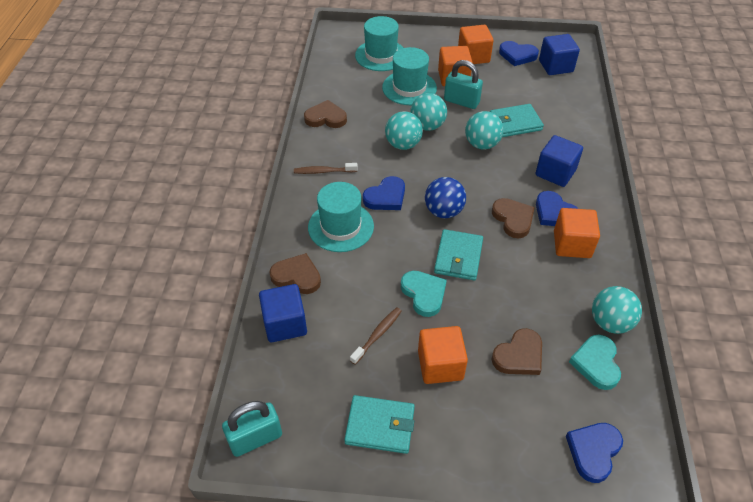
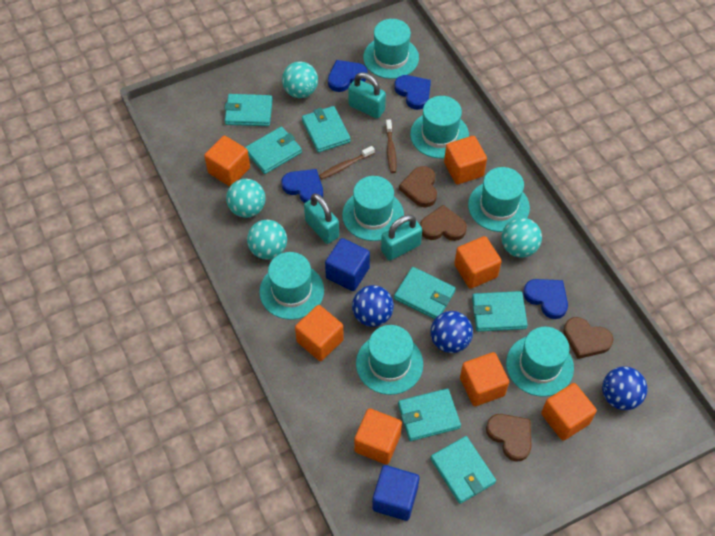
blue ball: 1 -> 3
blue cube: 3 -> 2
orange cube: 4 -> 7
turquoise hat: 3 -> 7
turquoise heart: 2 -> 0
turquoise padlock: 2 -> 3
turquoise wallet: 3 -> 7

